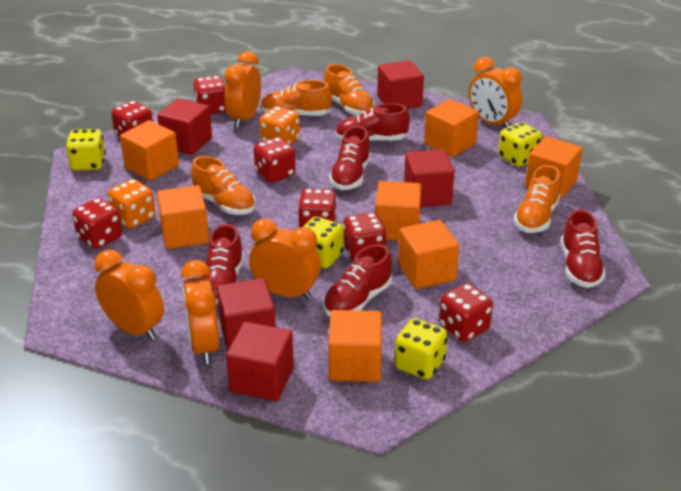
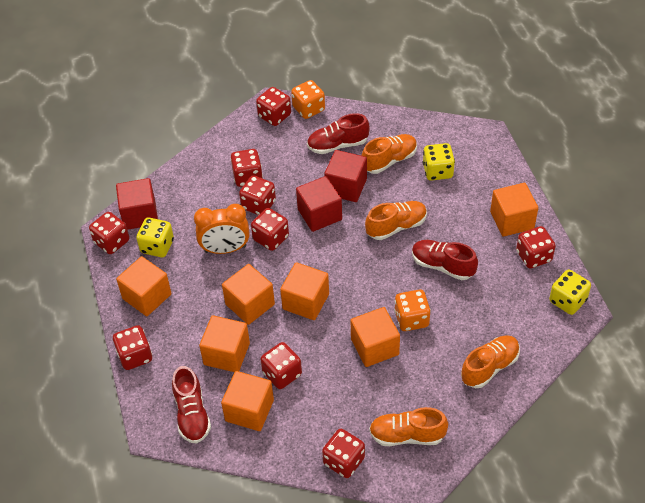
orange clock: 5 -> 1
red cube: 5 -> 3
red dice: 7 -> 9
red shoe: 5 -> 3
yellow dice: 4 -> 3

